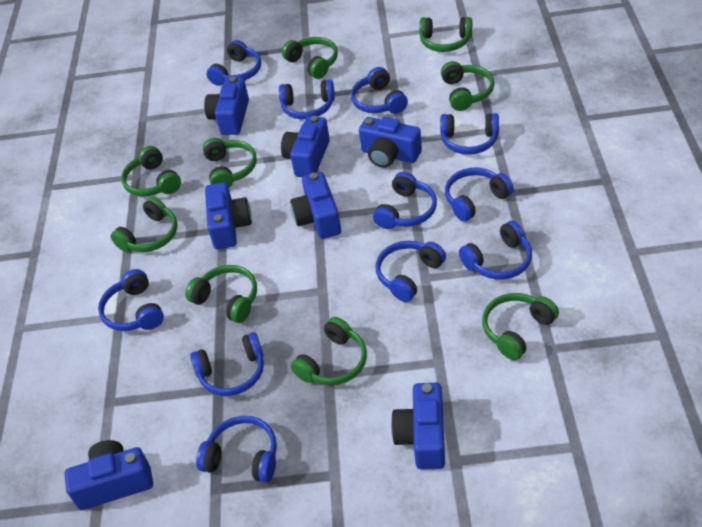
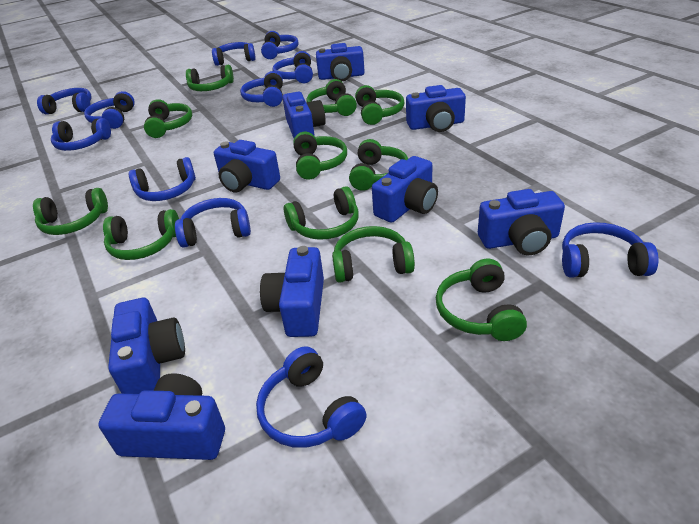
blue camera: 7 -> 9
green headphones: 9 -> 11

